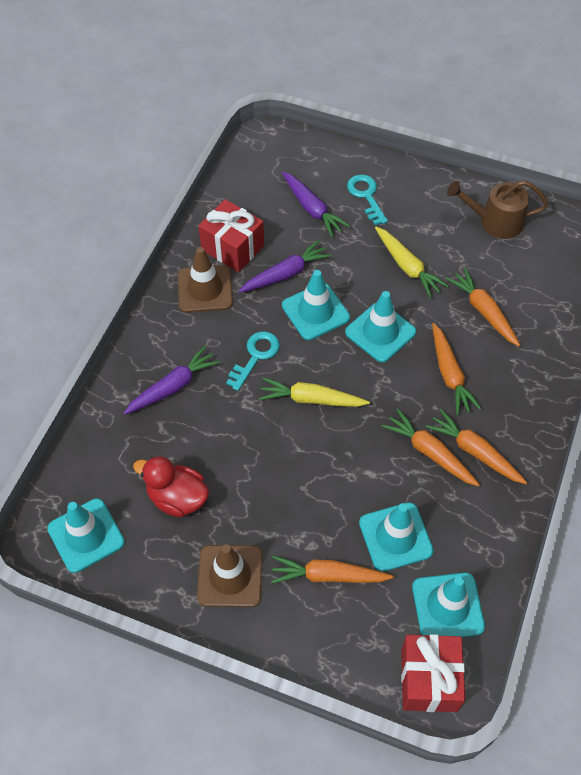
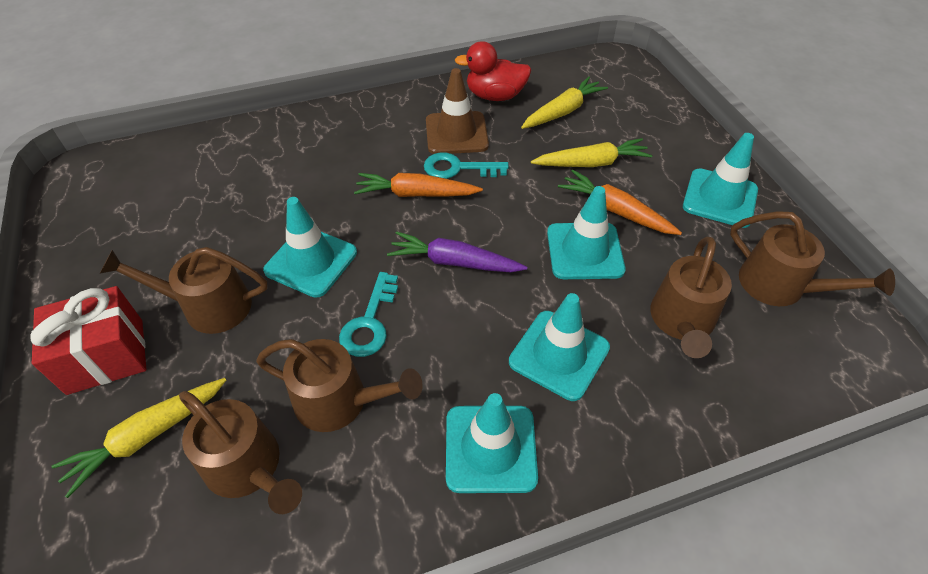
brown traffic cone: 2 -> 1
brown watering can: 1 -> 5
orange carrot: 5 -> 2
purple carrot: 3 -> 1
red gift: 2 -> 1
yellow carrot: 2 -> 3

